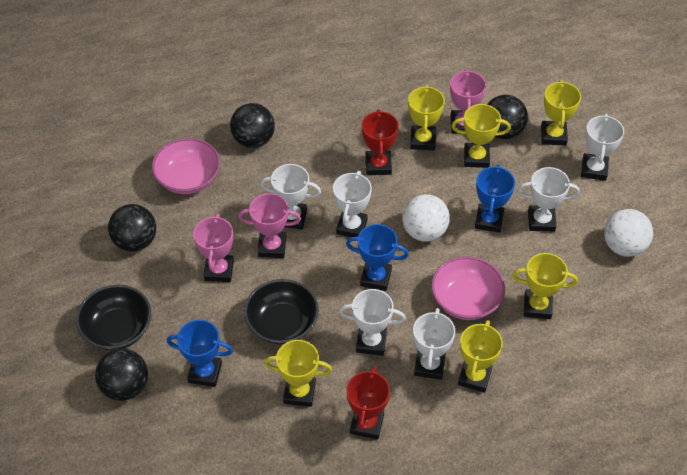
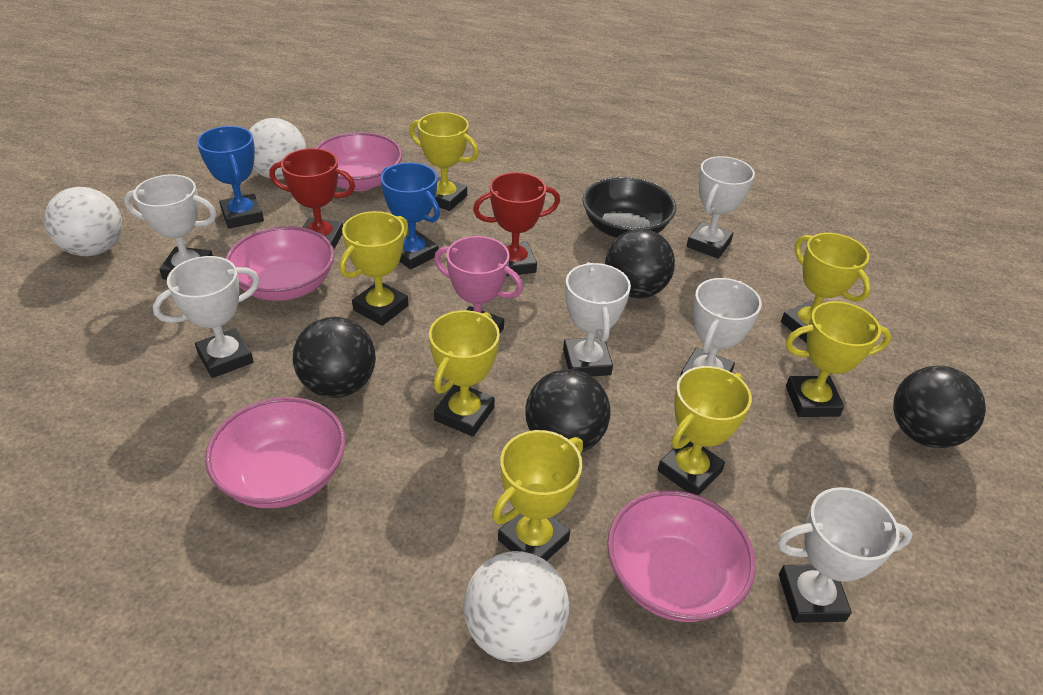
black bowl: 2 -> 1
blue trophy: 3 -> 2
pink bowl: 2 -> 4
pink trophy: 3 -> 1
white ball: 2 -> 3
yellow trophy: 6 -> 7

